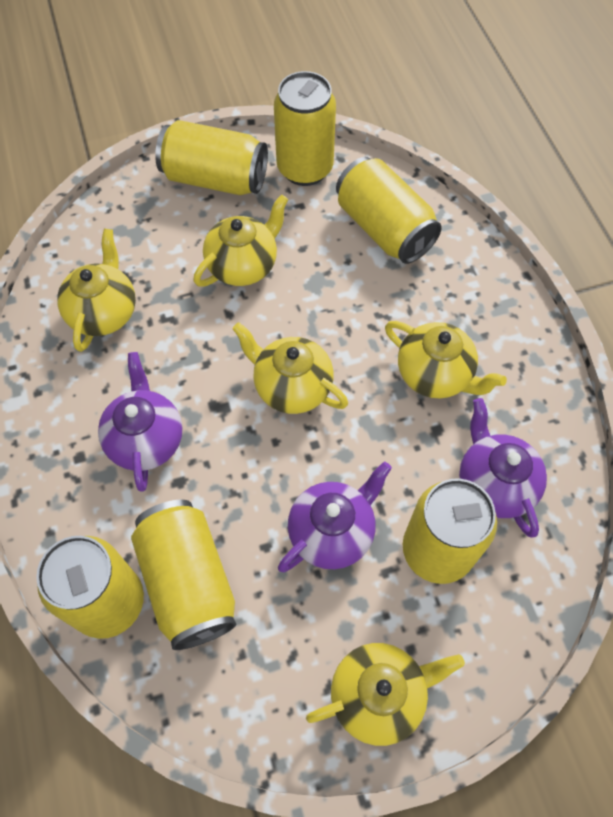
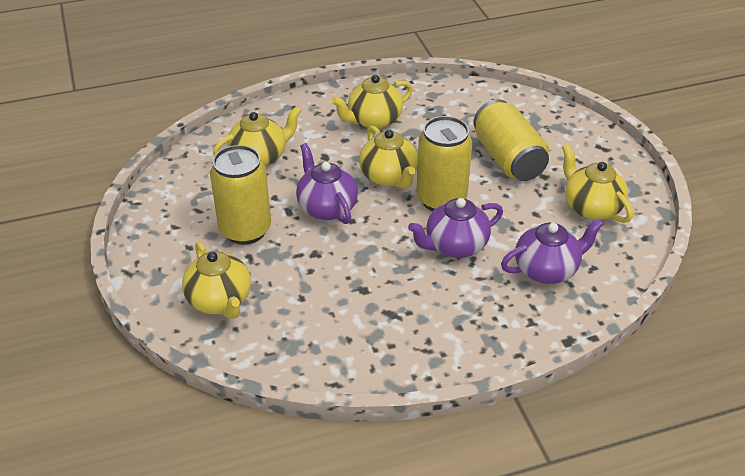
yellow can: 6 -> 3

